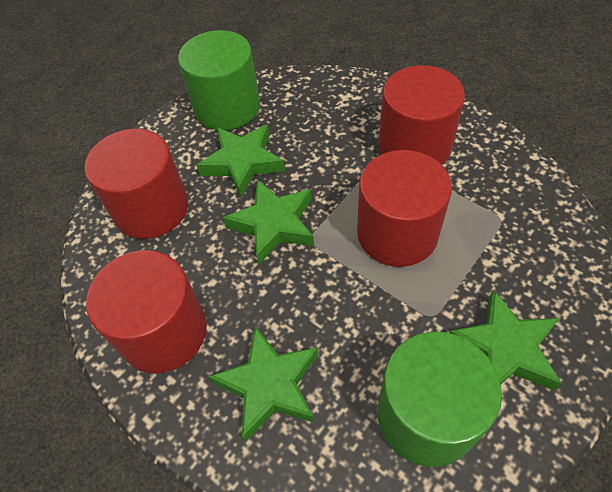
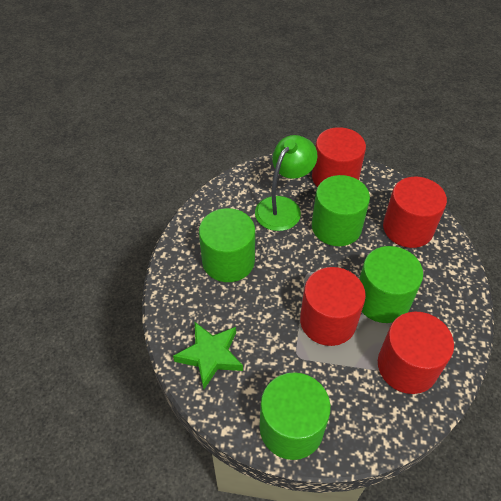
green cylinder: 2 -> 4
green lamp: 0 -> 1
green star: 4 -> 1

